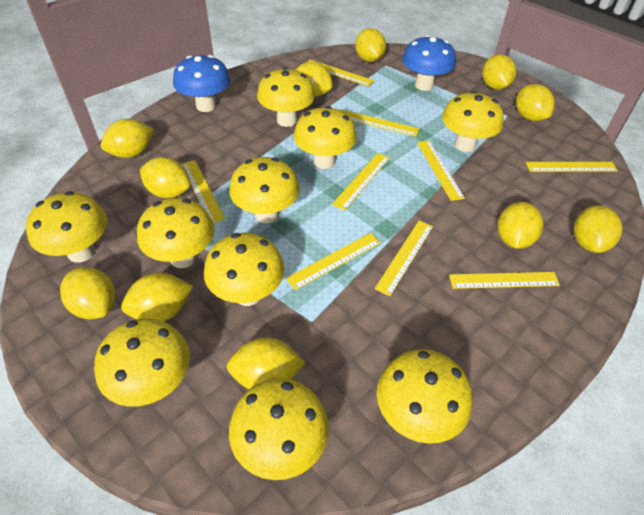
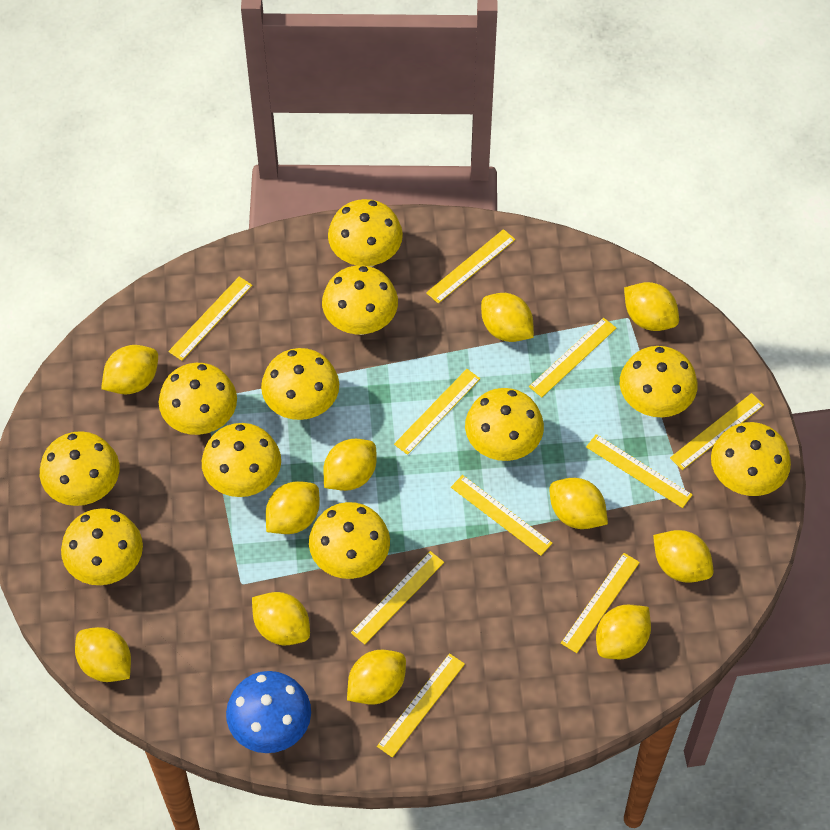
blue mushroom: 2 -> 1
yellow mushroom: 10 -> 11
yellow ruler: 9 -> 10

